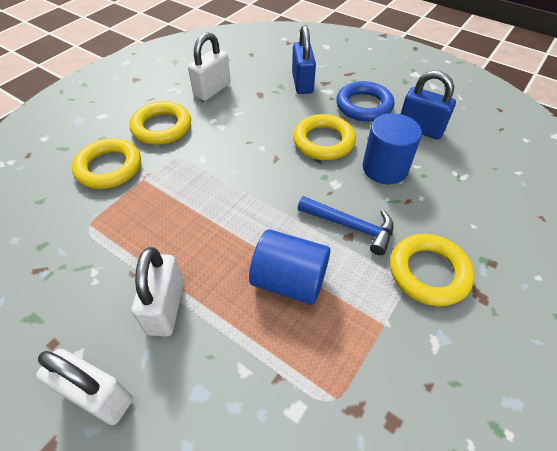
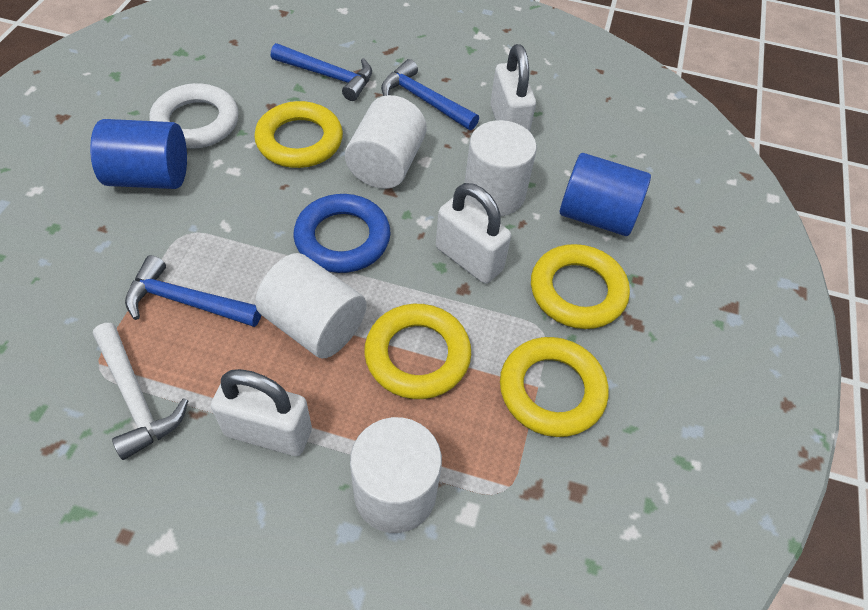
blue hammer: 1 -> 3
blue padlock: 2 -> 0
white cylinder: 0 -> 4
white hammer: 0 -> 1
white ring: 0 -> 1

